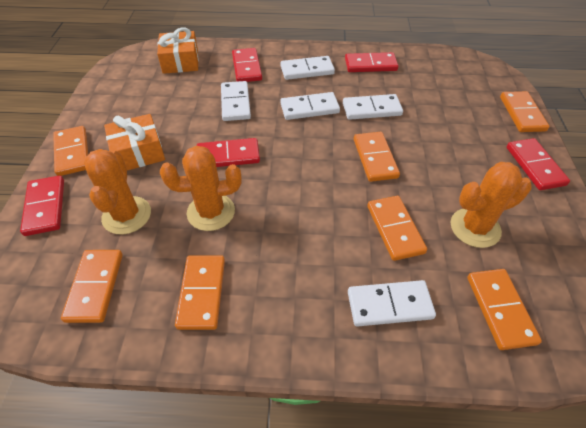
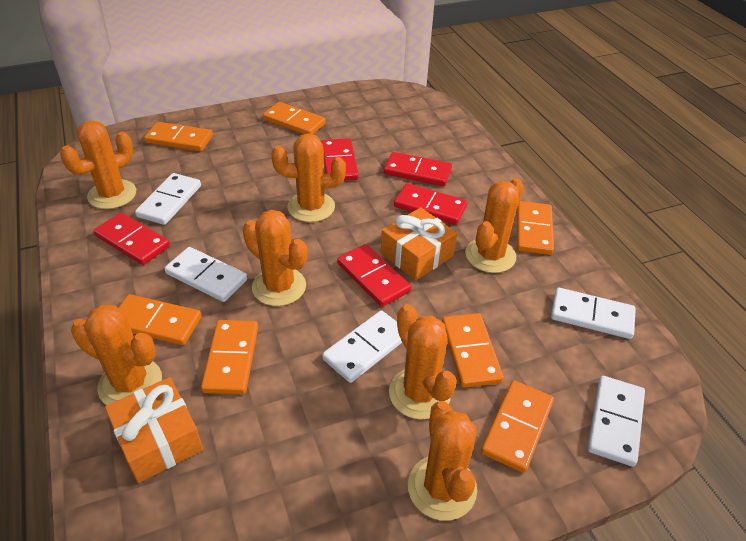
orange cactus: 3 -> 7

